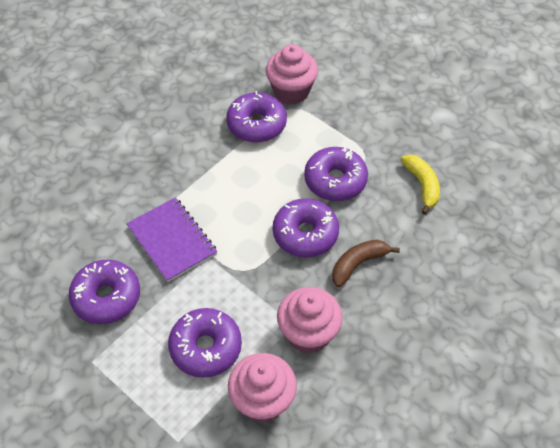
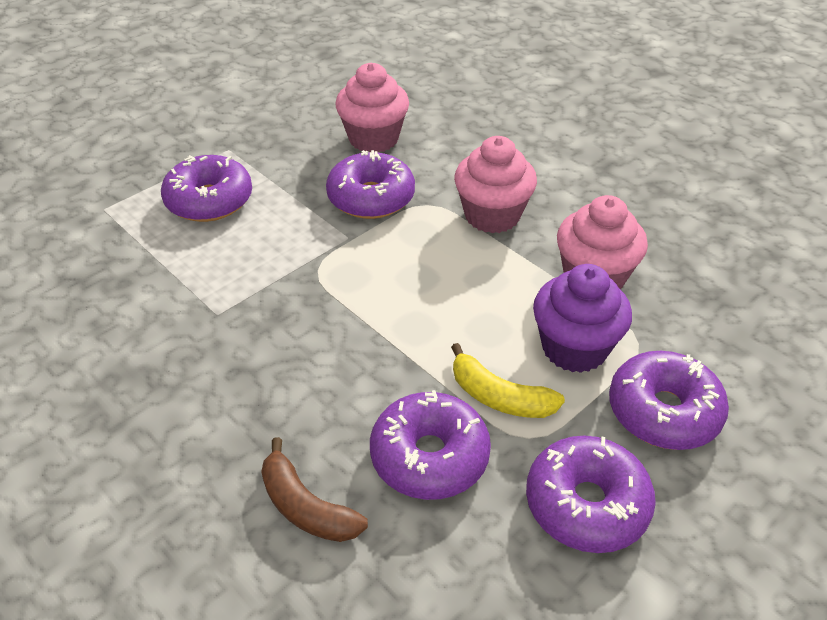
purple cupcake: 0 -> 1
purple notebook: 1 -> 0

